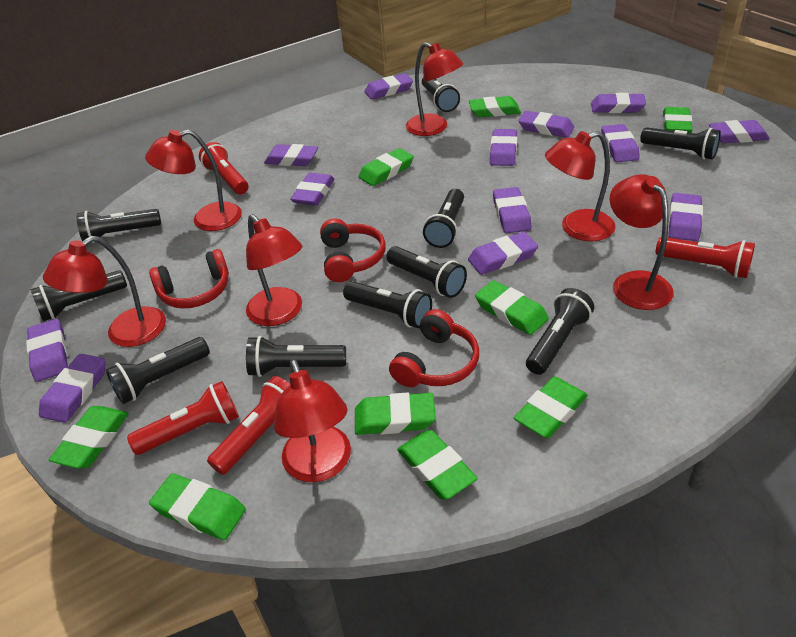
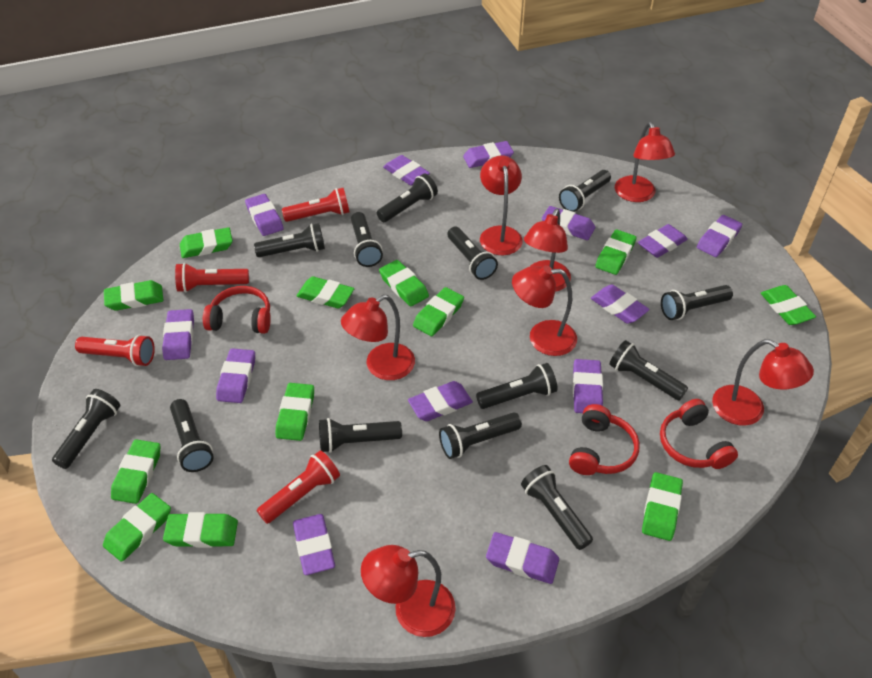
black flashlight: 10 -> 13
green eraser: 9 -> 12

